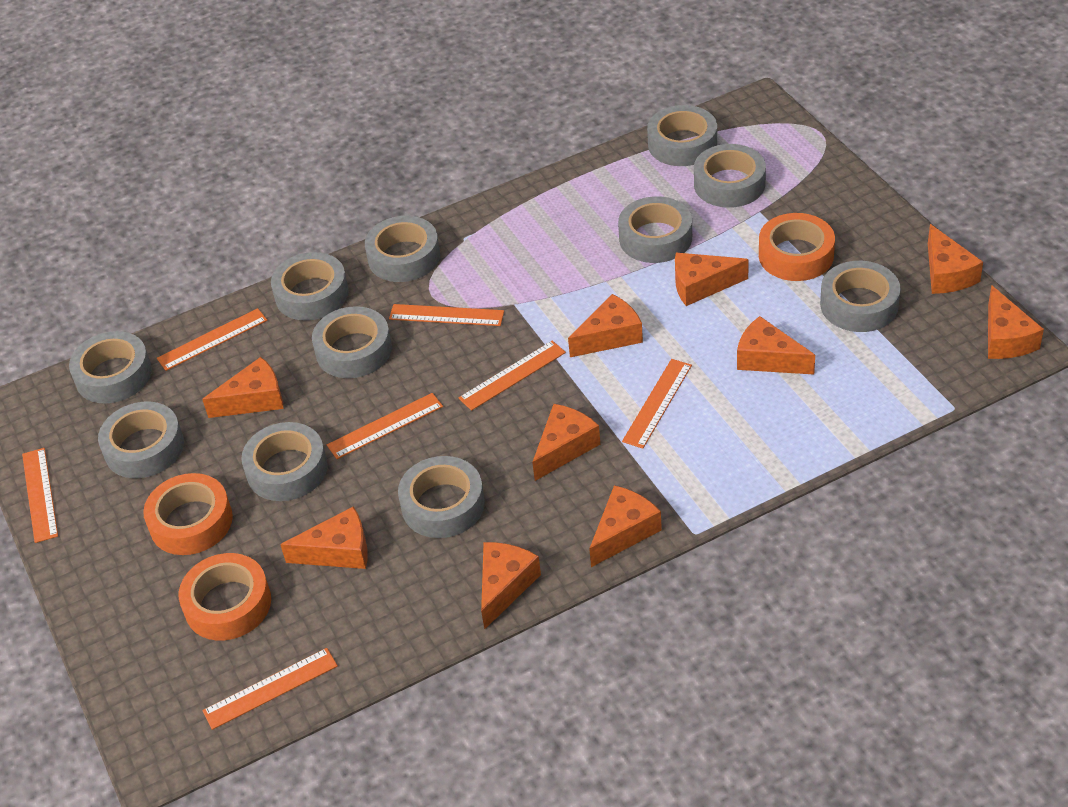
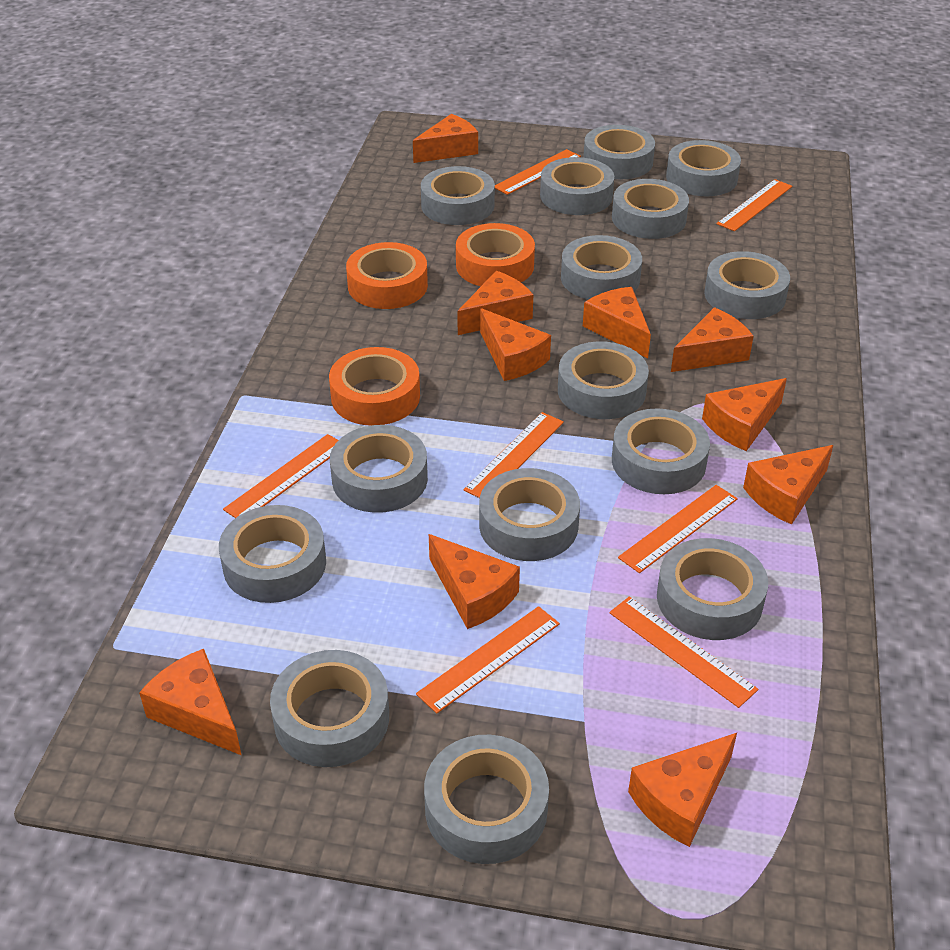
grey tape: 11 -> 15

